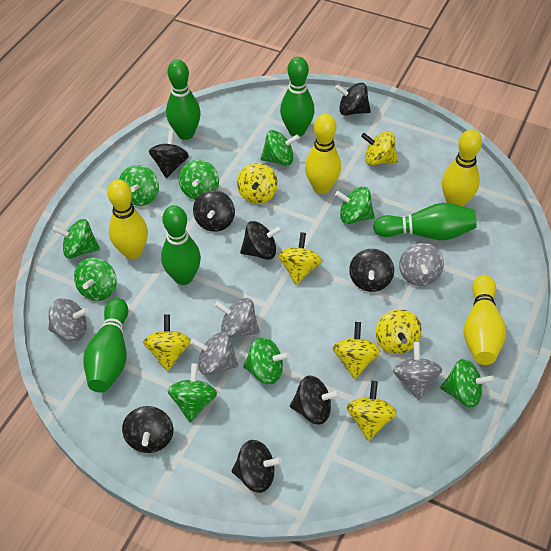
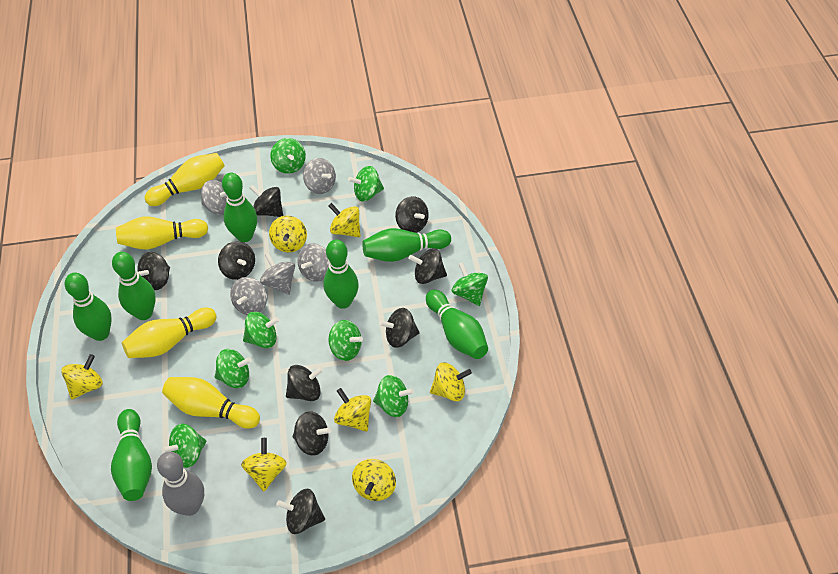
black spinning top: 8 -> 9
green bowling pin: 5 -> 7
green spinning top: 9 -> 8
grey bowling pin: 0 -> 1

